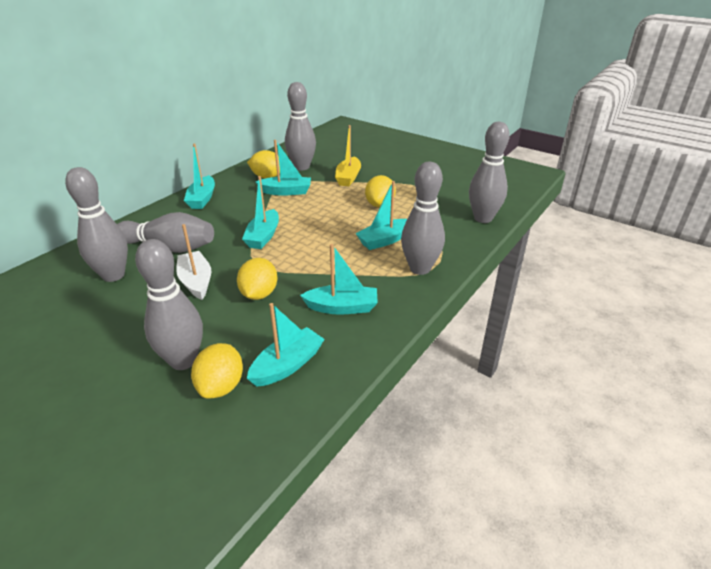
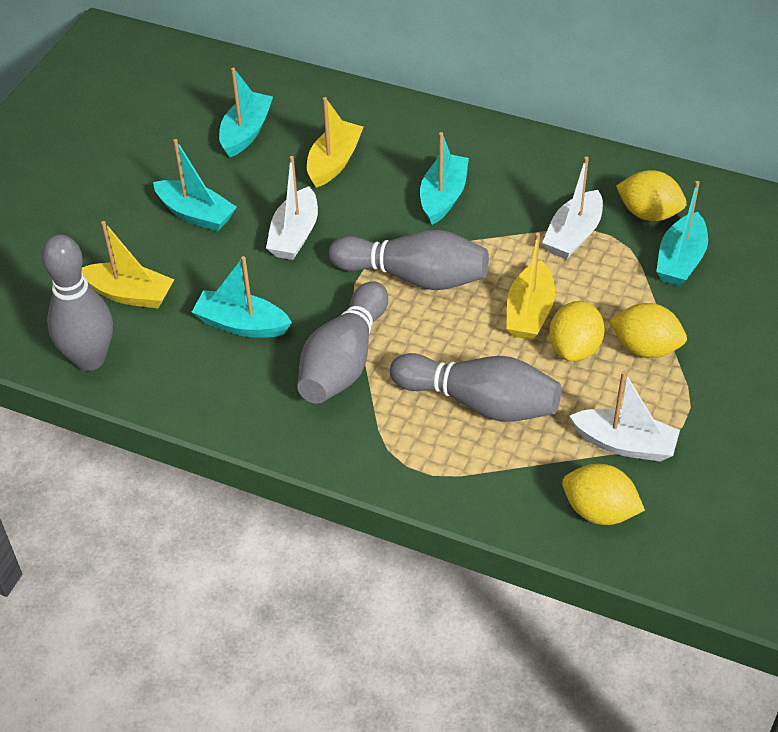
grey bowling pin: 6 -> 4
turquoise boat: 6 -> 5
white boat: 1 -> 3
yellow boat: 1 -> 3

